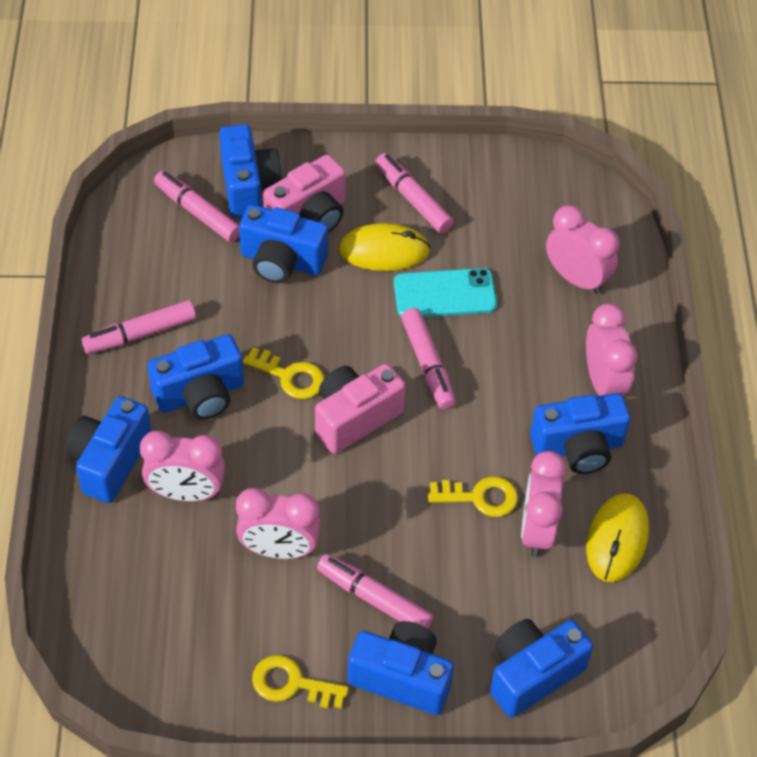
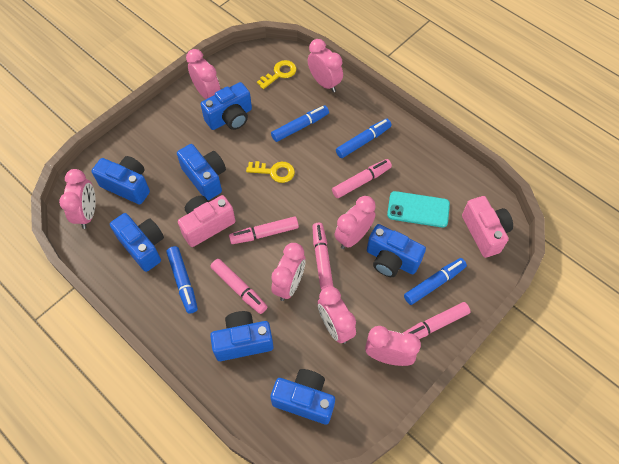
blue marker: 0 -> 4
pink clock: 5 -> 7
yellow key: 3 -> 2
yellow mouse: 2 -> 0

